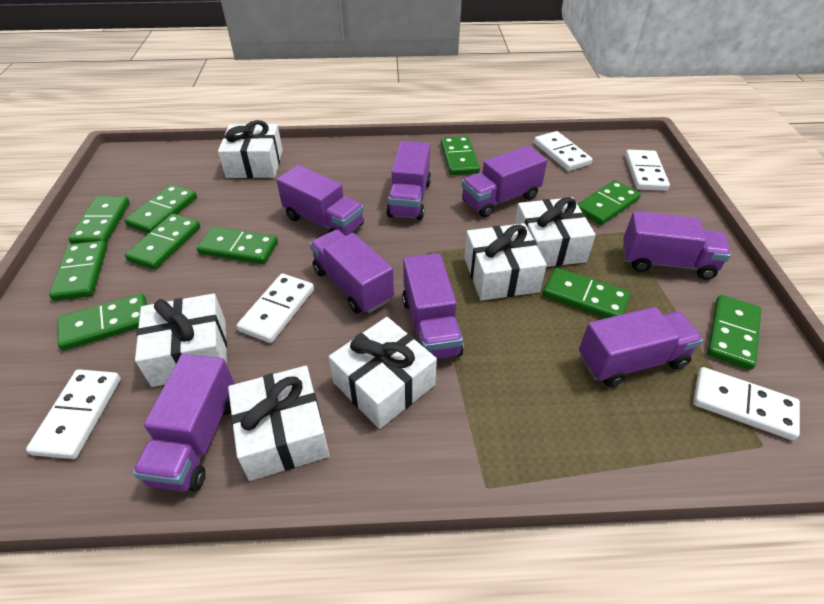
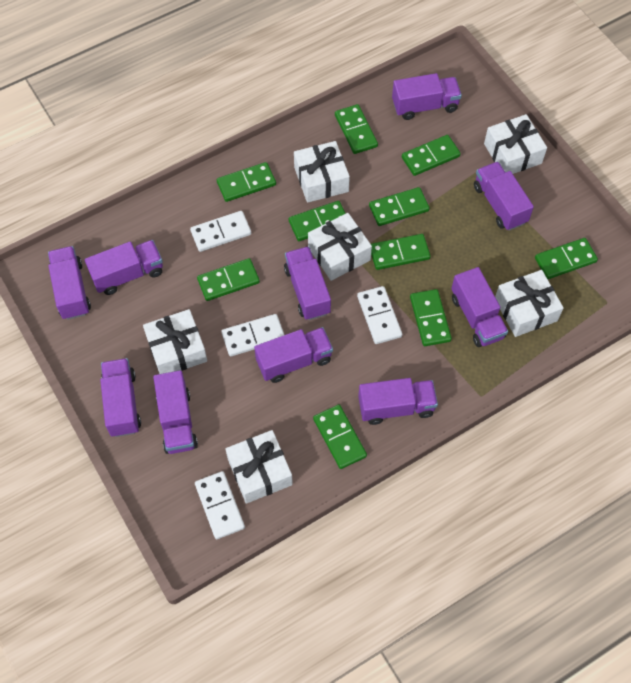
purple truck: 8 -> 10
white domino: 5 -> 4

